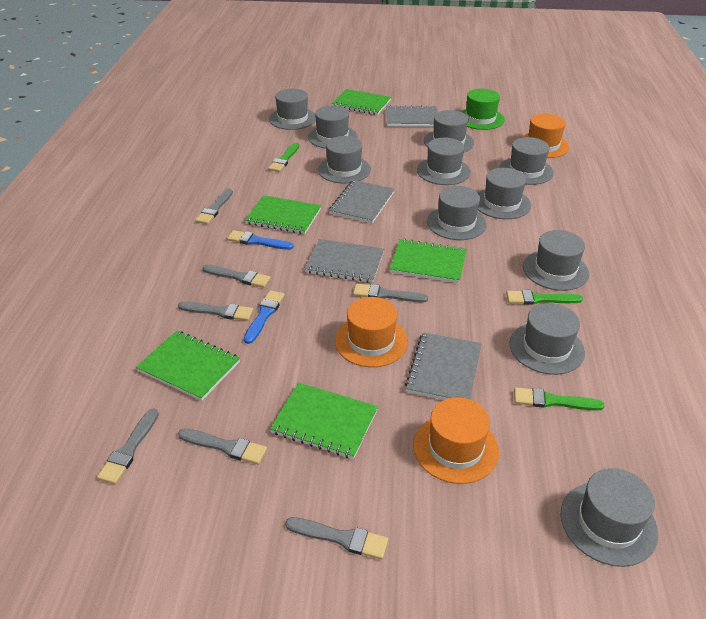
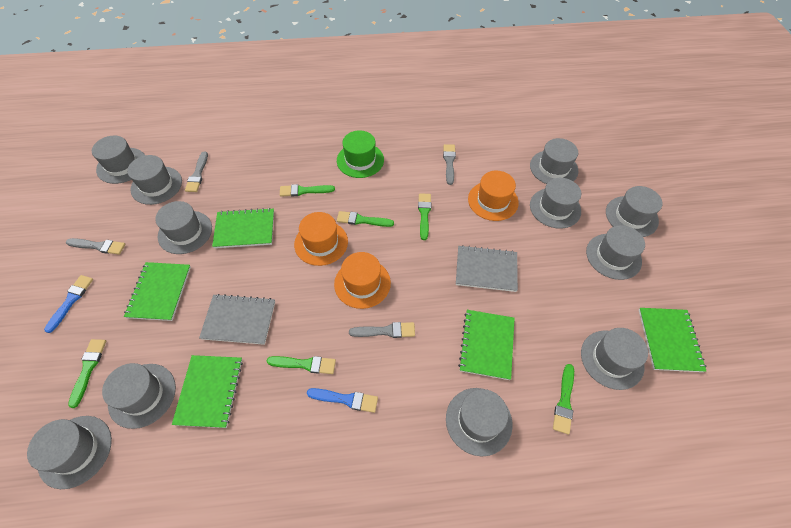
green brush: 3 -> 6
grey brush: 7 -> 4
grey notebook: 4 -> 2

